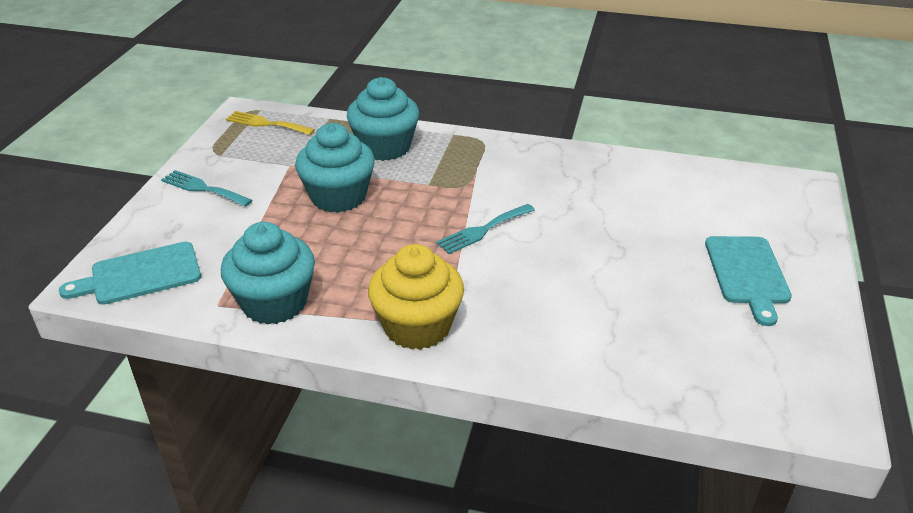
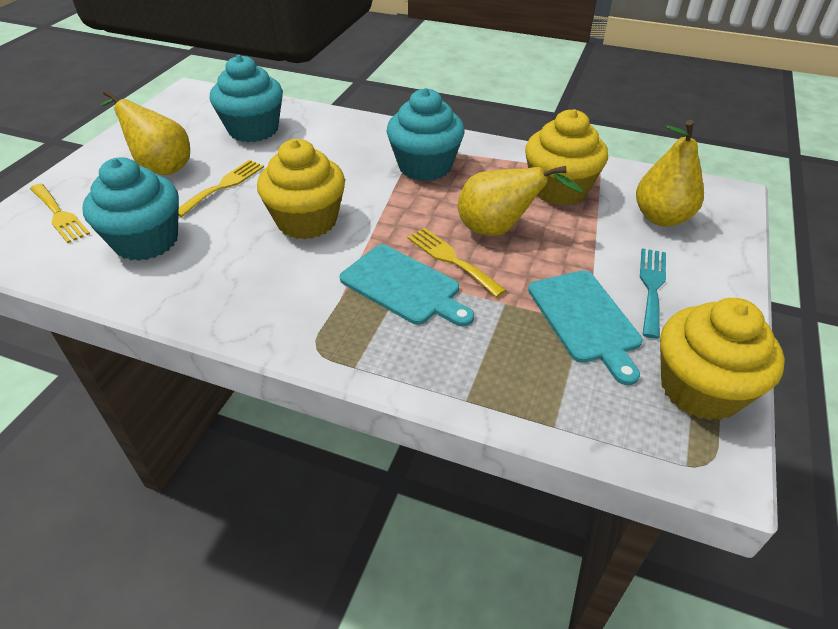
turquoise fork: 2 -> 1
yellow cupcake: 1 -> 3
yellow fork: 1 -> 3
yellow pear: 0 -> 3

